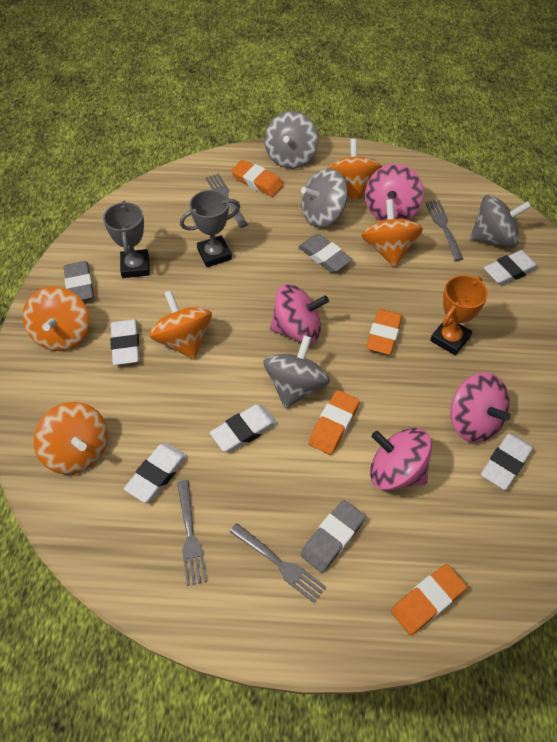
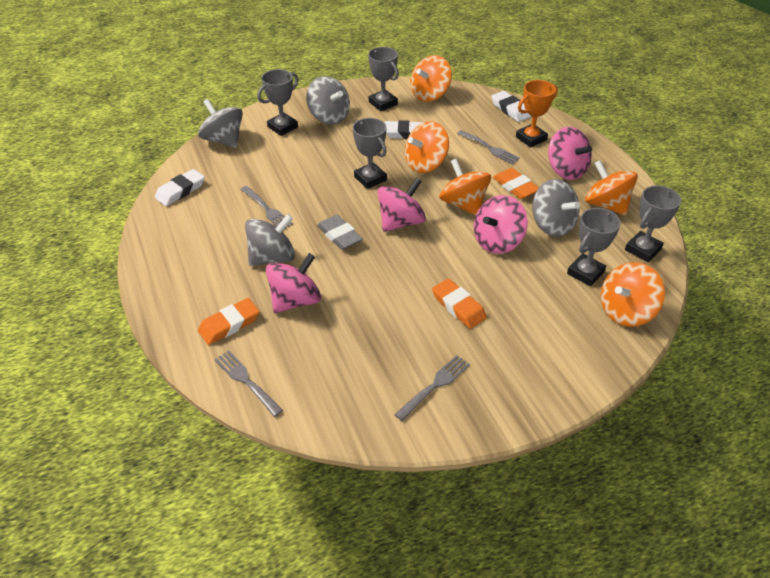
grey eraser: 3 -> 1
grey trophy: 2 -> 5
orange eraser: 4 -> 3
white eraser: 5 -> 3

